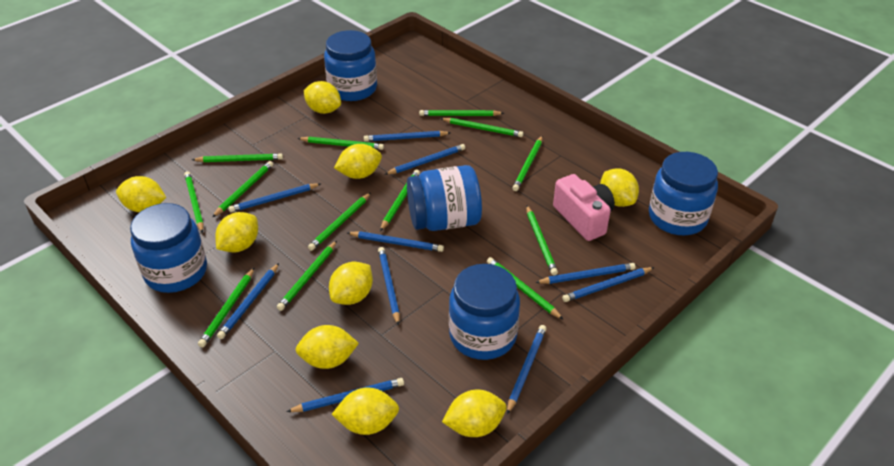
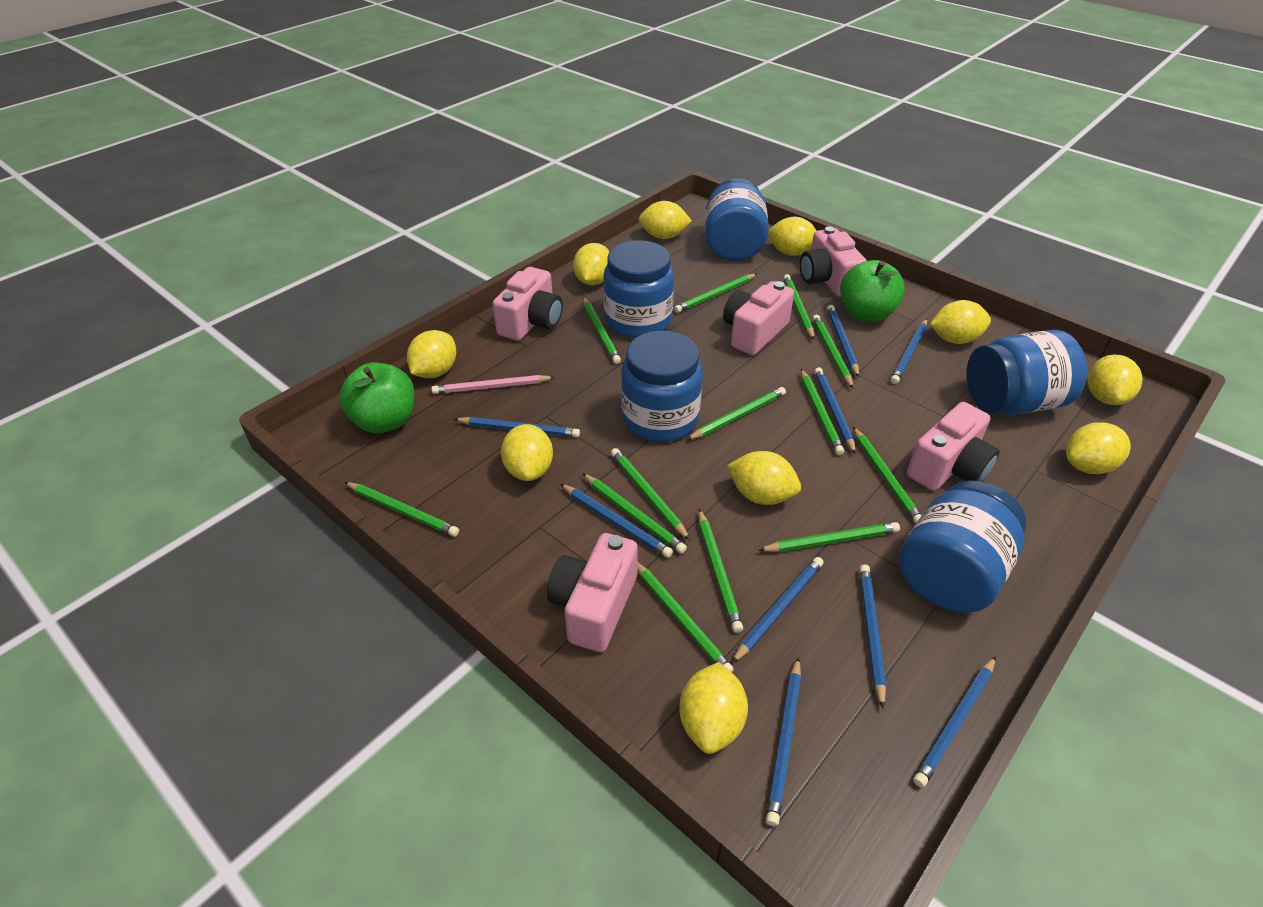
blue pencil: 10 -> 9
green apple: 0 -> 2
pink camera: 1 -> 5
pink pencil: 0 -> 1
yellow lemon: 9 -> 10

